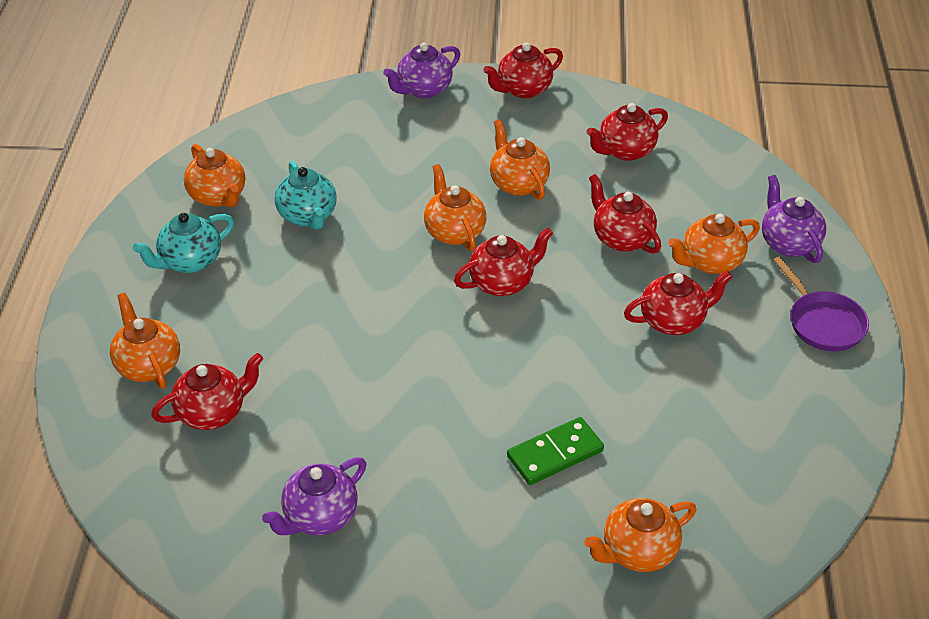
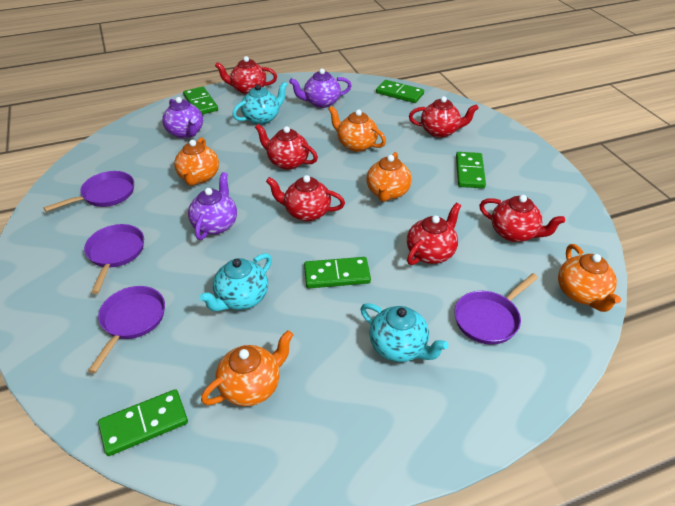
green domino: 1 -> 5
orange teapot: 6 -> 5
purple pan: 1 -> 4
turquoise teapot: 2 -> 3

